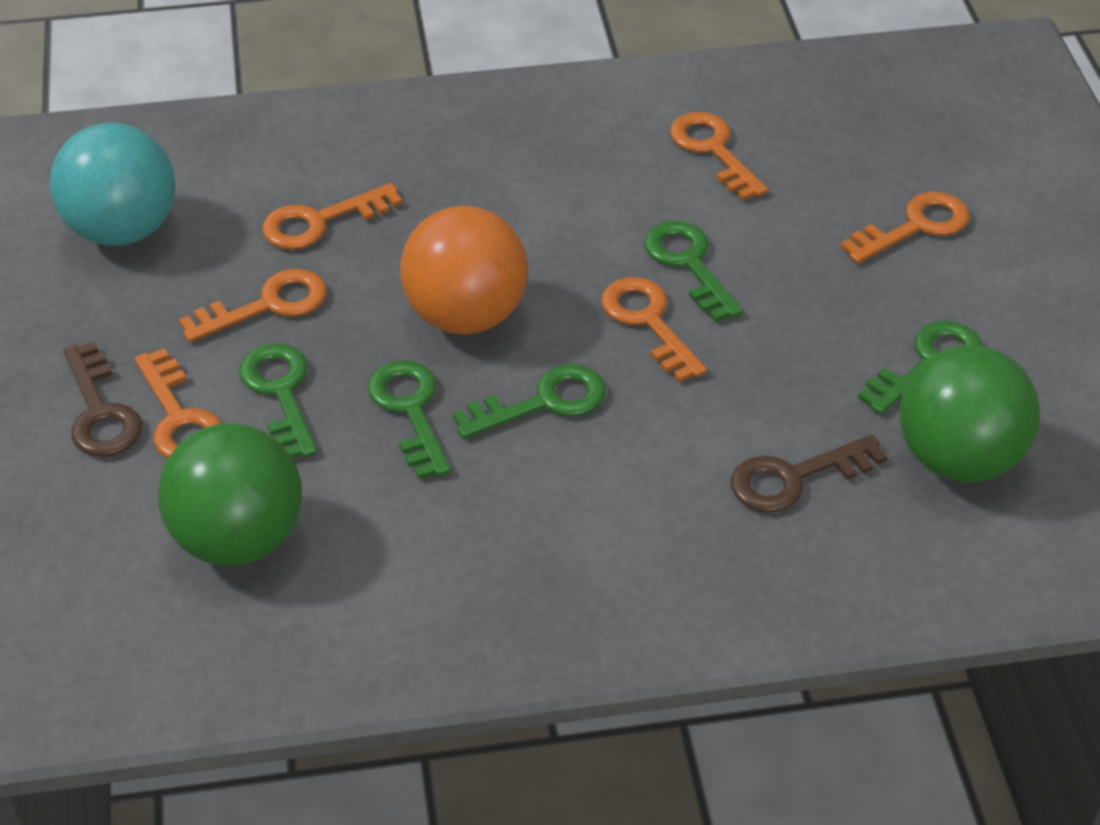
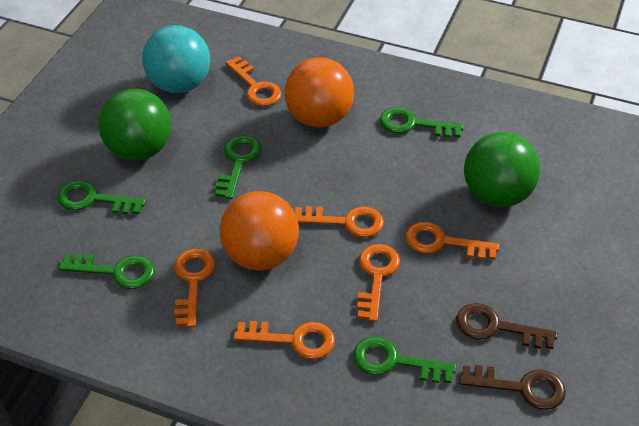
orange ball: 1 -> 2

